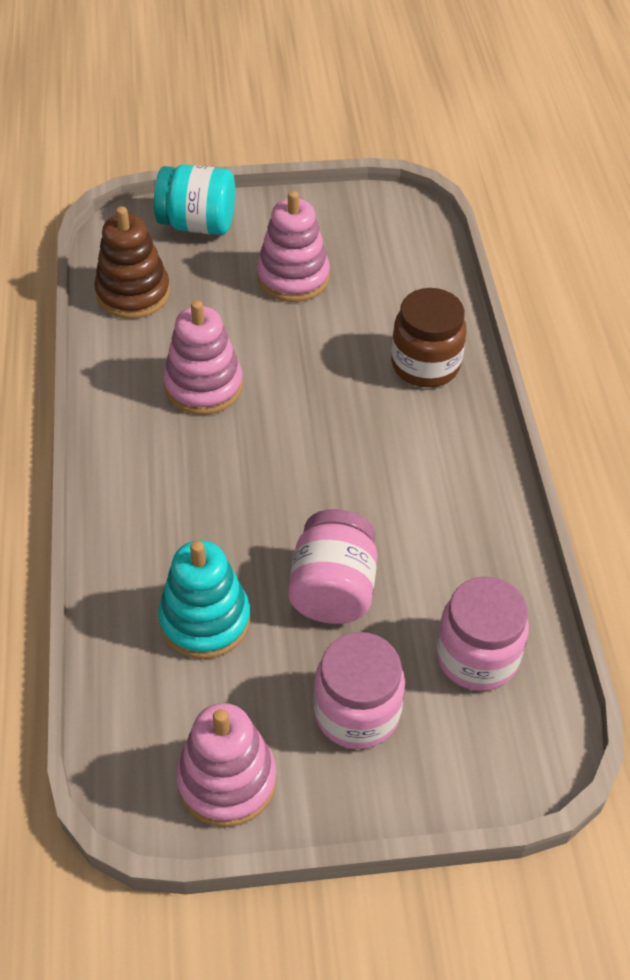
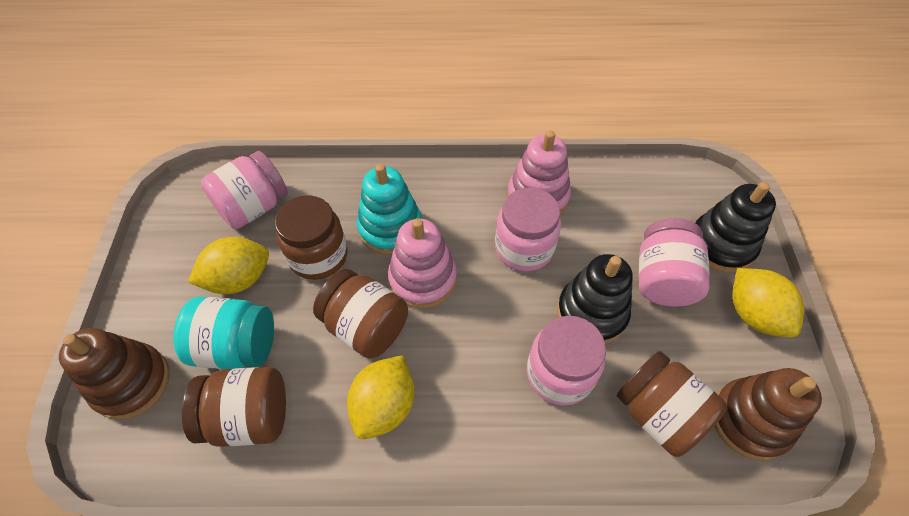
black stacking toy: 0 -> 2
brown jar: 1 -> 4
brown stacking toy: 1 -> 2
pink jar: 3 -> 4
pink stacking toy: 3 -> 2
yellow lemon: 0 -> 3

